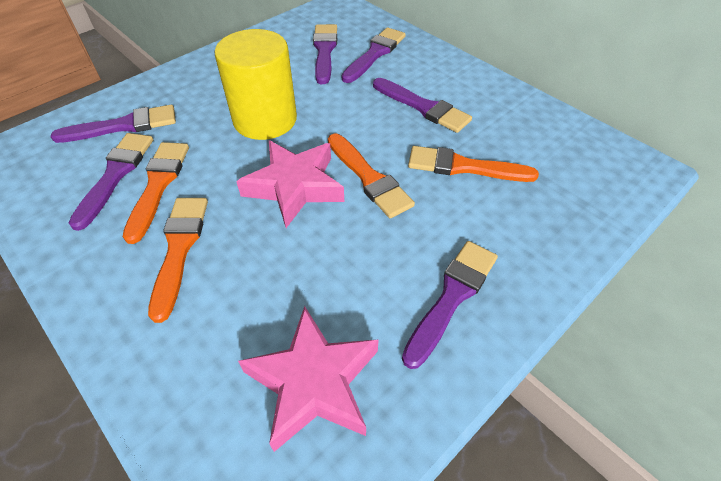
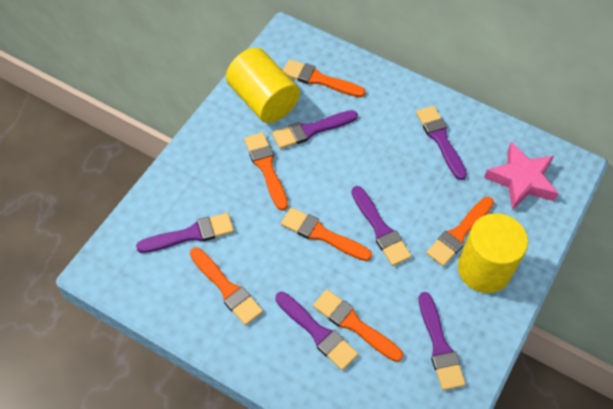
orange brush: 4 -> 6
pink star: 2 -> 1
yellow cylinder: 1 -> 2

